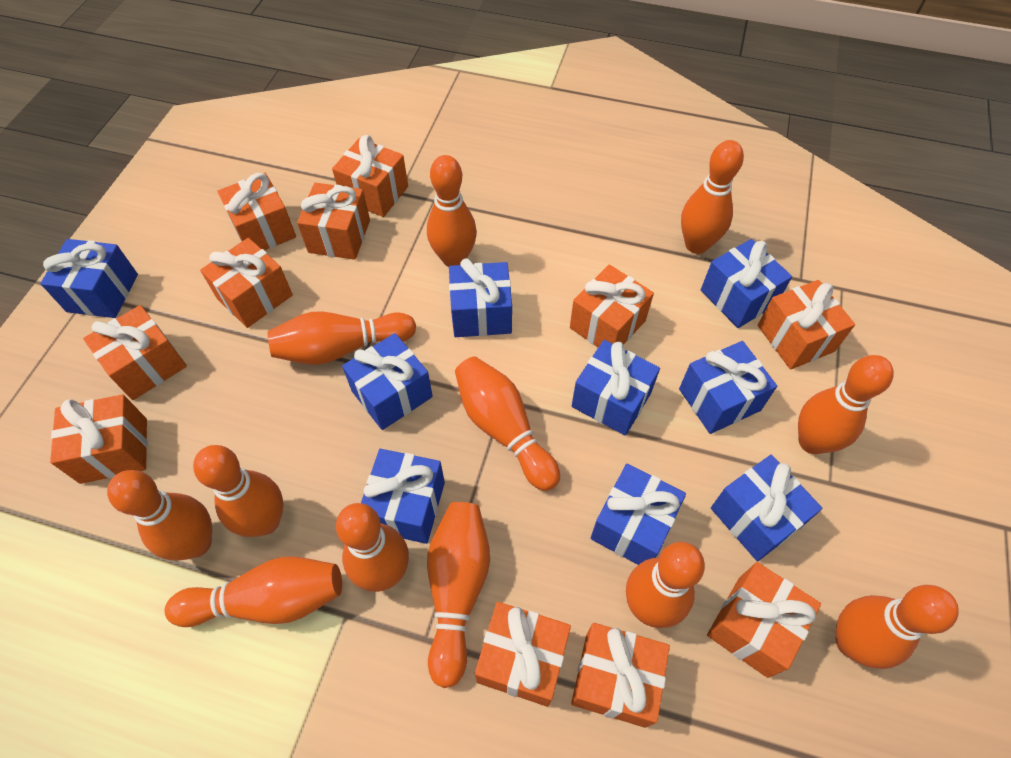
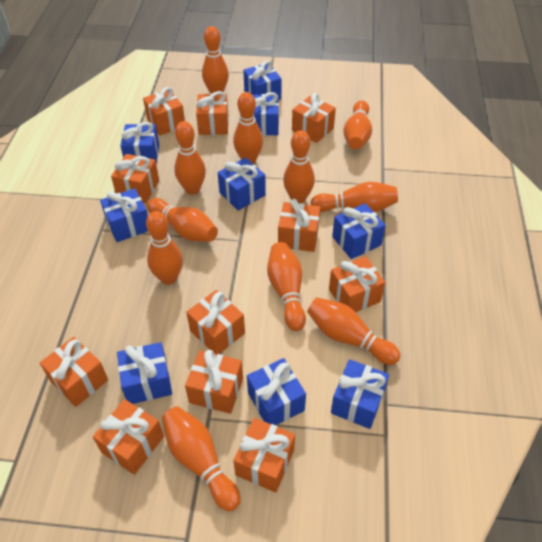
orange bowling pin: 12 -> 11

